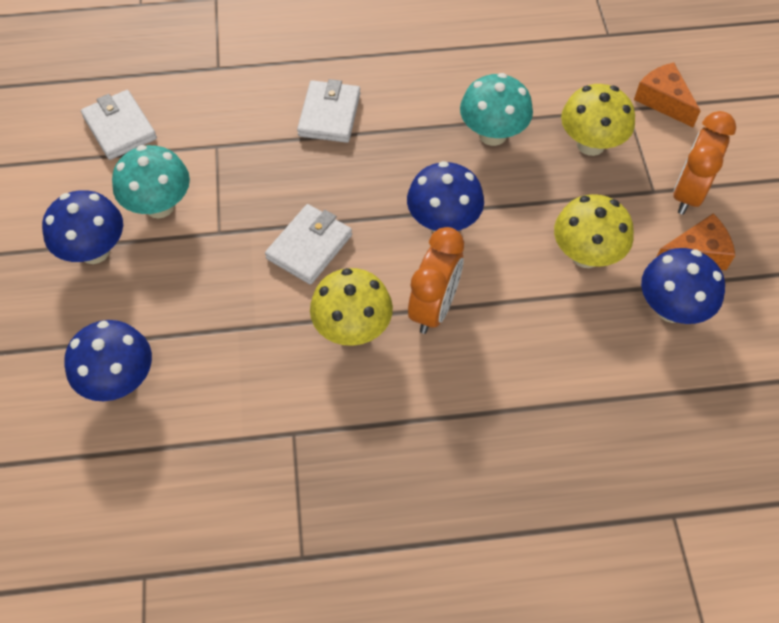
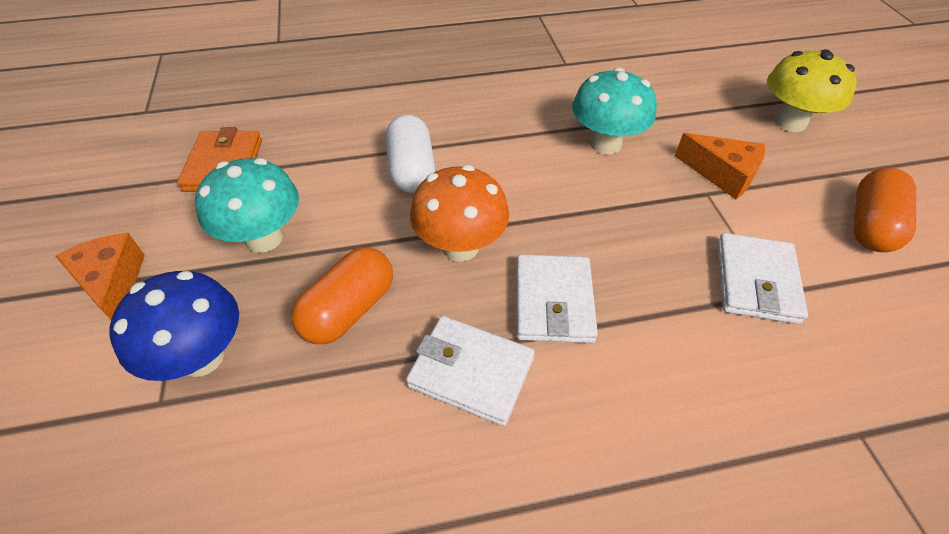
blue mushroom: 4 -> 1
orange capsule: 0 -> 2
orange clock: 2 -> 0
orange mushroom: 0 -> 1
orange wallet: 0 -> 1
white capsule: 0 -> 1
yellow mushroom: 3 -> 1

